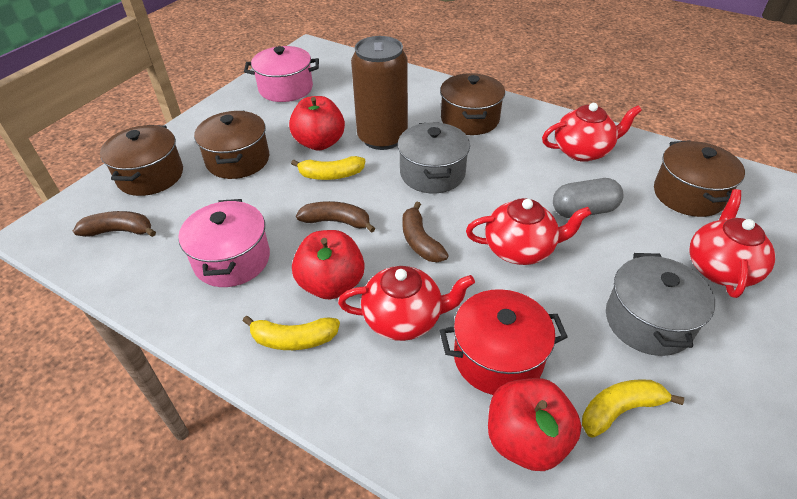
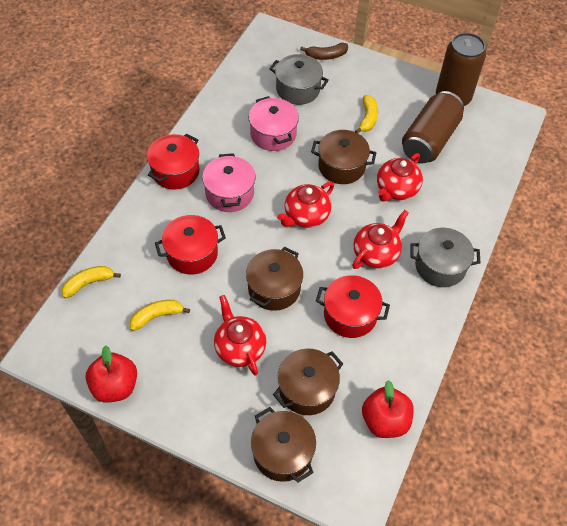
brown banana: 3 -> 1
brown can: 1 -> 2
grey capsule: 1 -> 0
red apple: 3 -> 2
red pot: 1 -> 3

